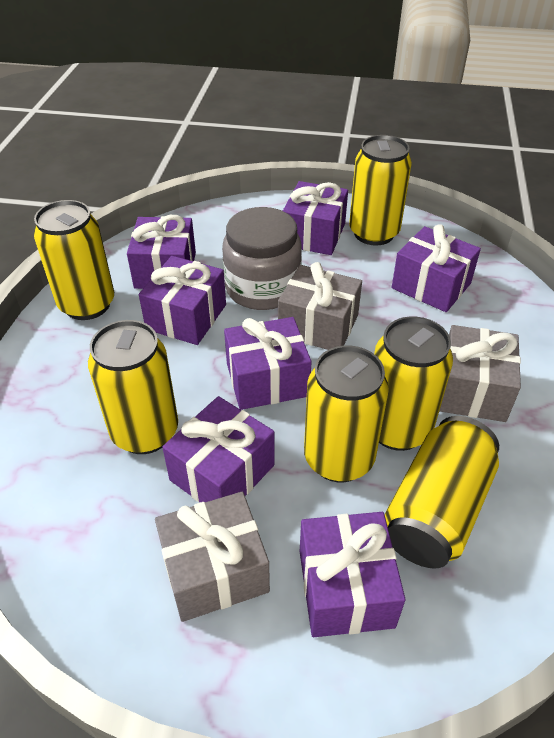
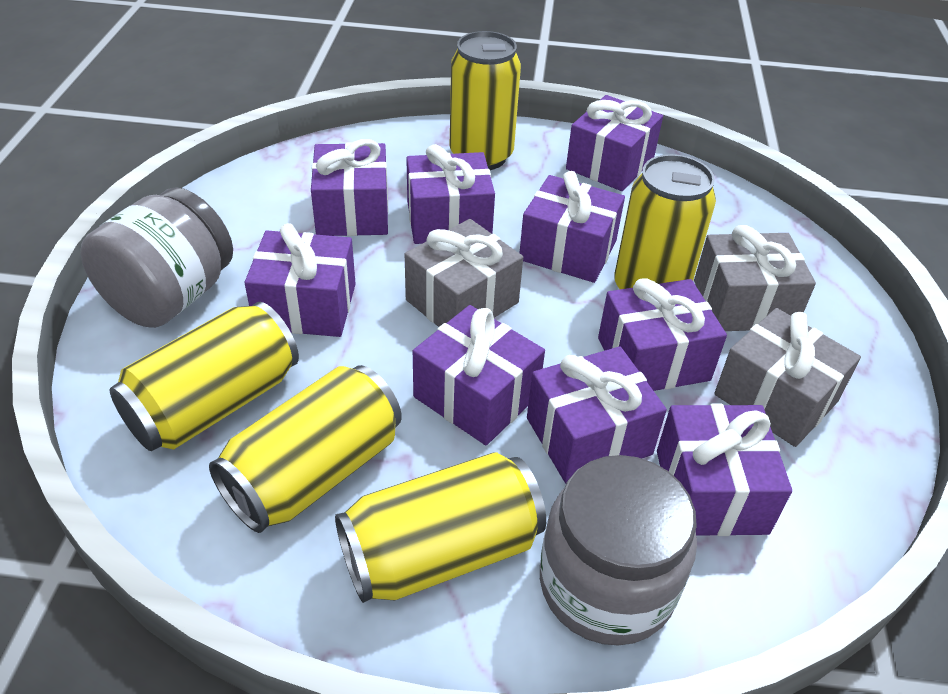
grey jar: 1 -> 2
purple gift: 7 -> 9
yellow can: 6 -> 5

